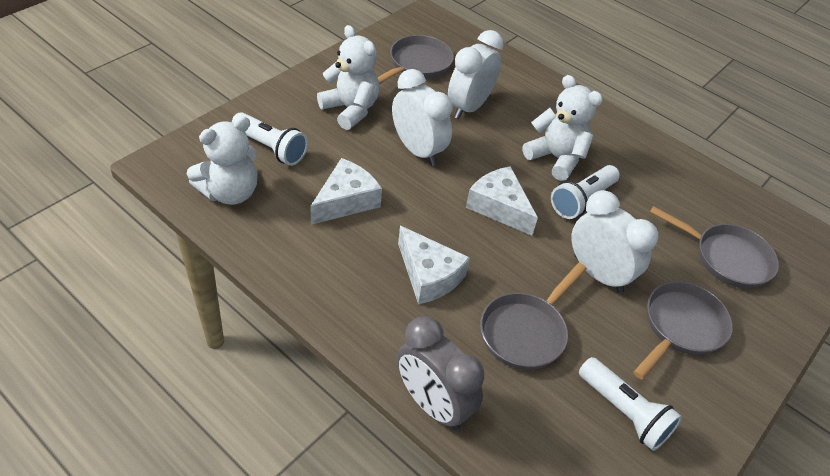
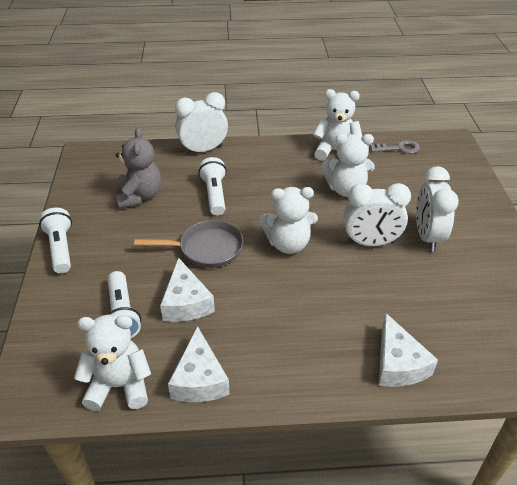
grey clock: 1 -> 0
grey key: 0 -> 1
grey pan: 4 -> 1
grey teddy bear: 0 -> 1
white teddy bear: 3 -> 4

